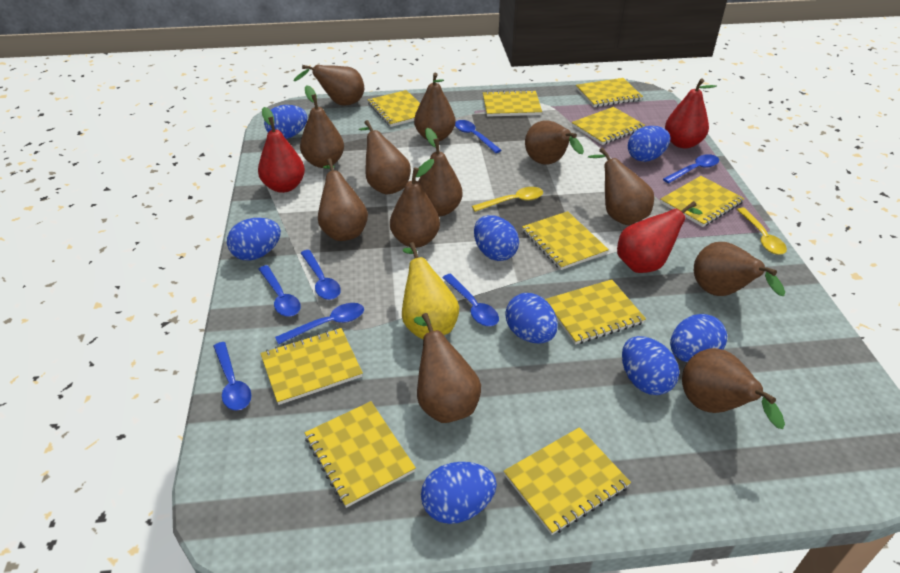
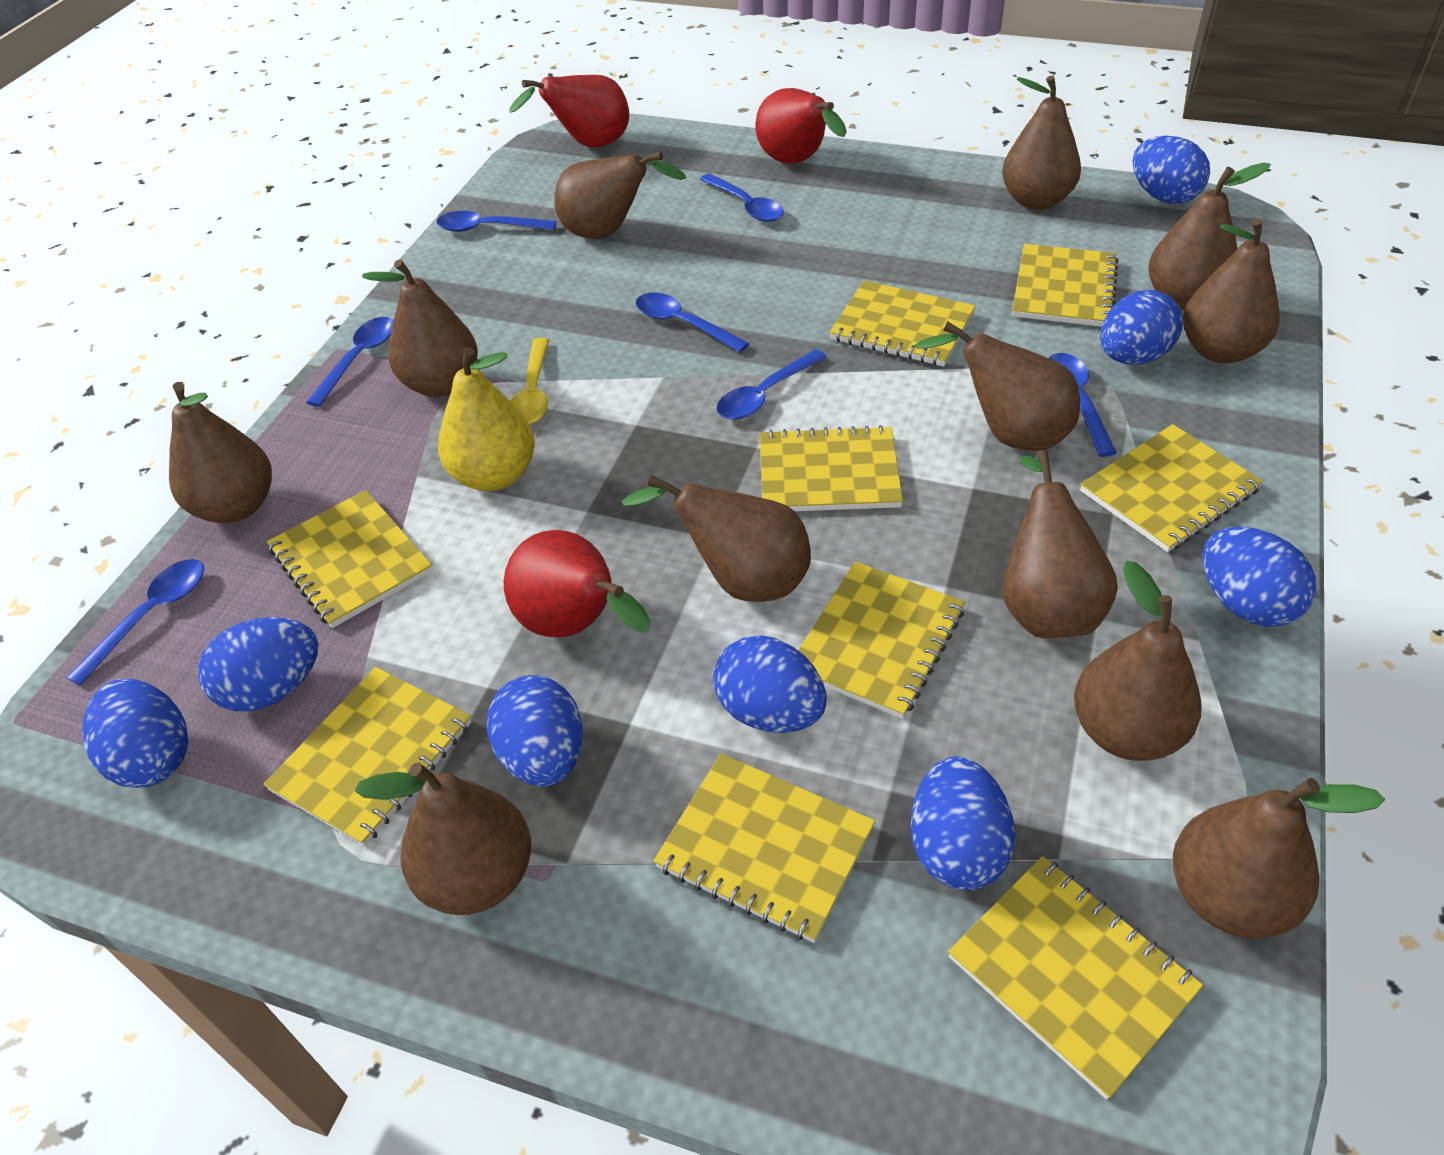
yellow notebook: 10 -> 9
yellow spoon: 2 -> 1

